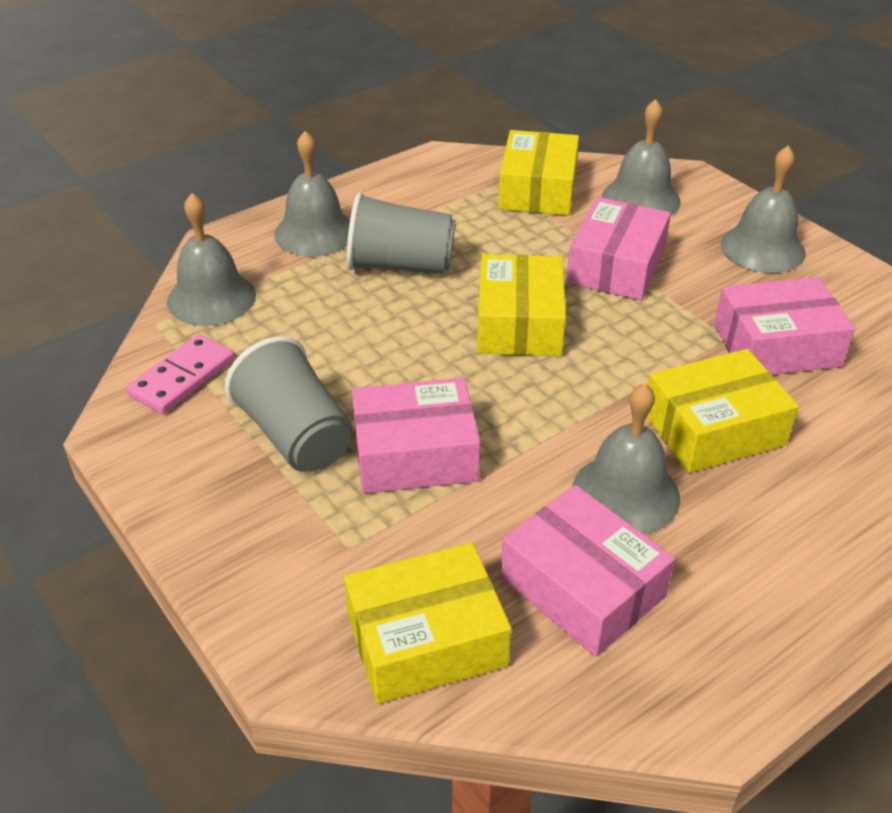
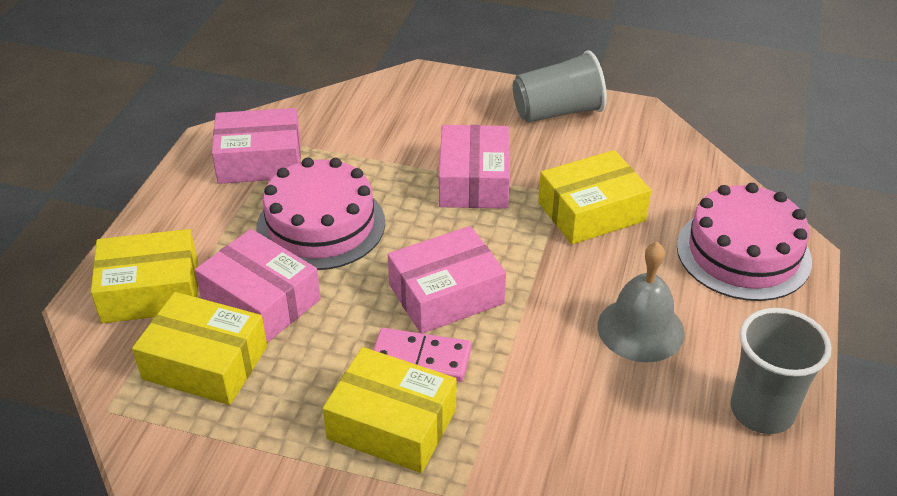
grey bell: 5 -> 1
pink cake: 0 -> 2

